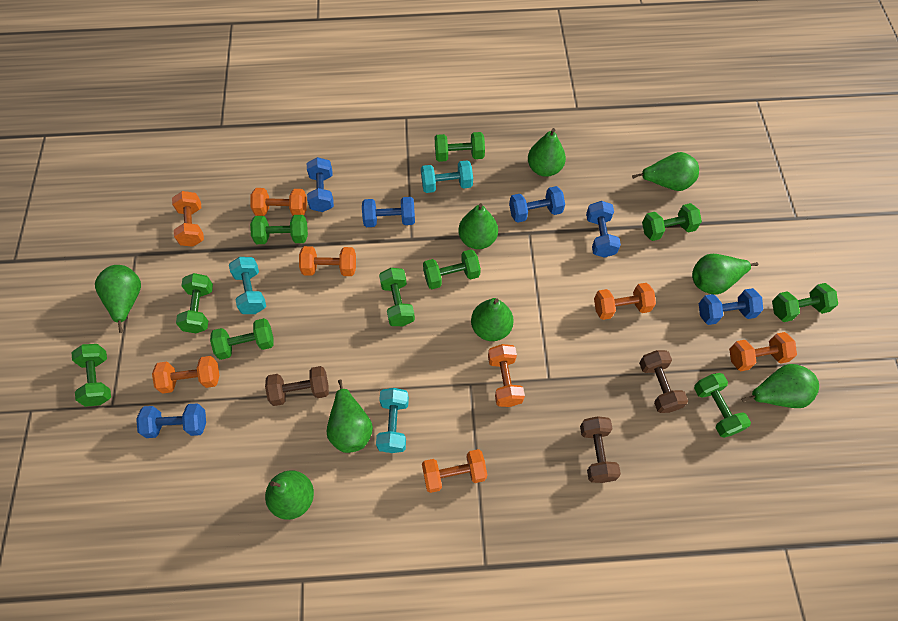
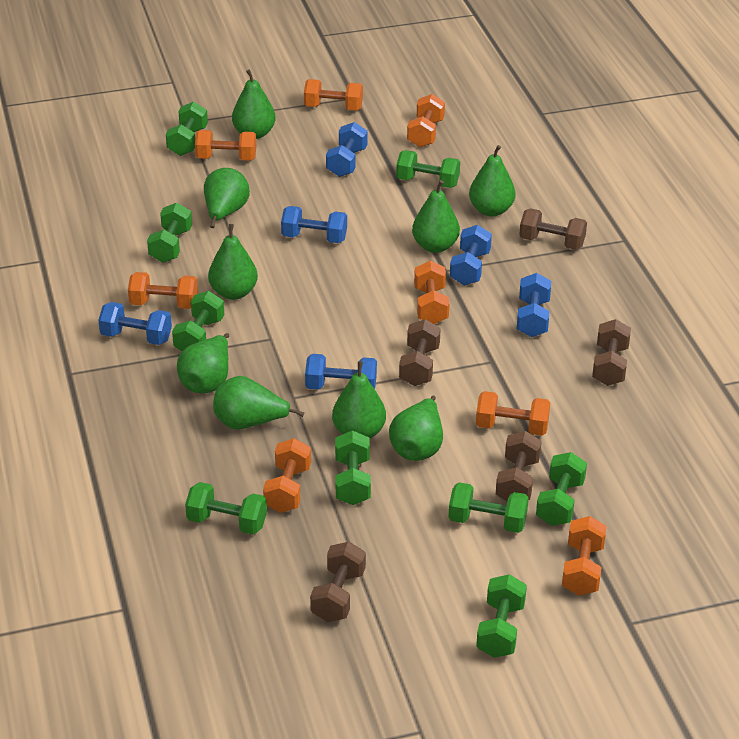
brown dumbbell: 3 -> 5
green dumbbell: 10 -> 9
turquoise dumbbell: 3 -> 0

